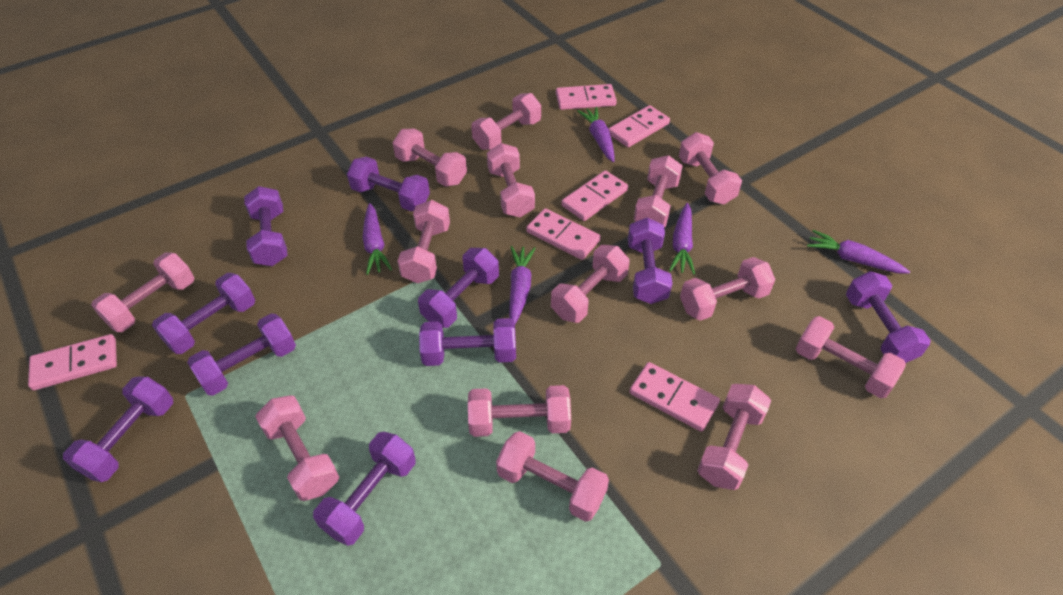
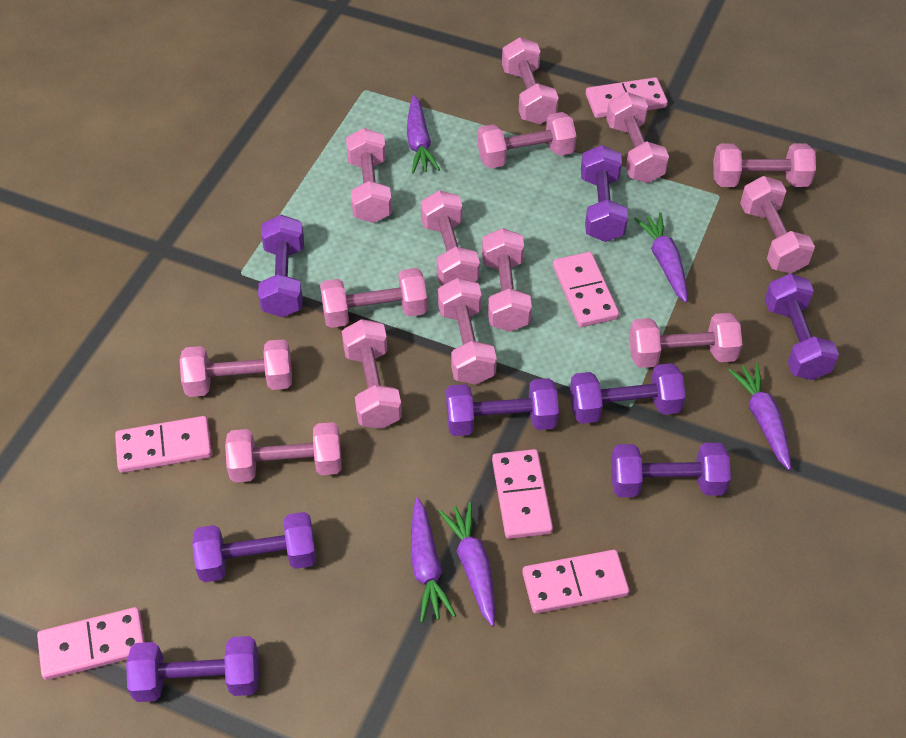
purple dumbbell: 10 -> 8

